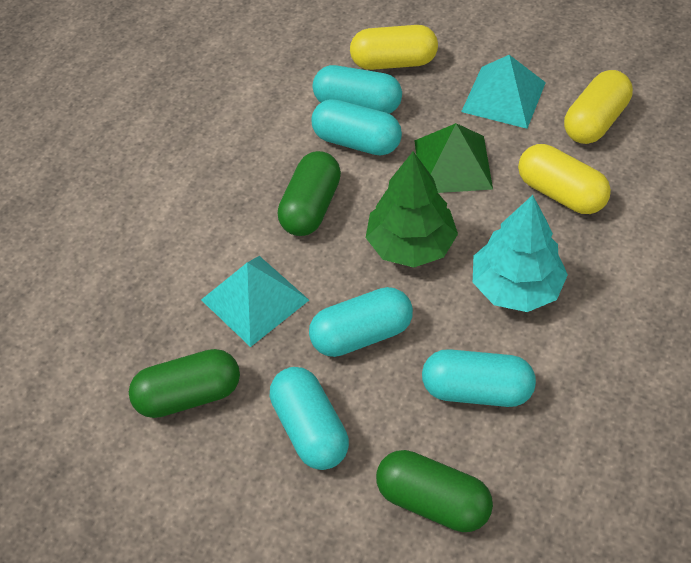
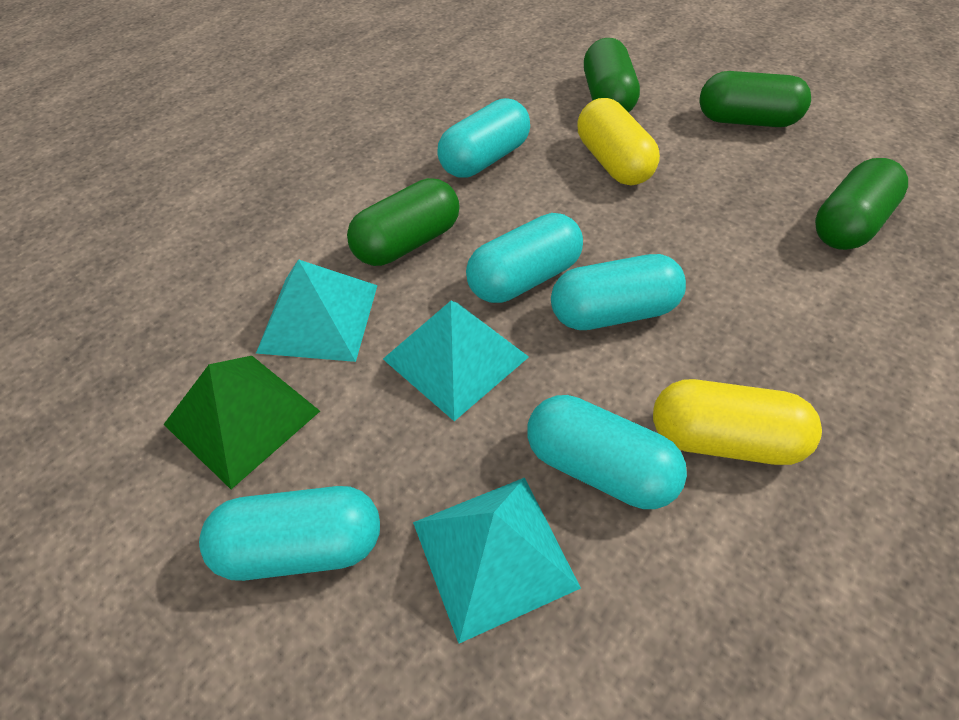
green capsule: 3 -> 4
green tree: 1 -> 0
turquoise pyramid: 2 -> 3
turquoise tree: 1 -> 0
yellow capsule: 3 -> 2

